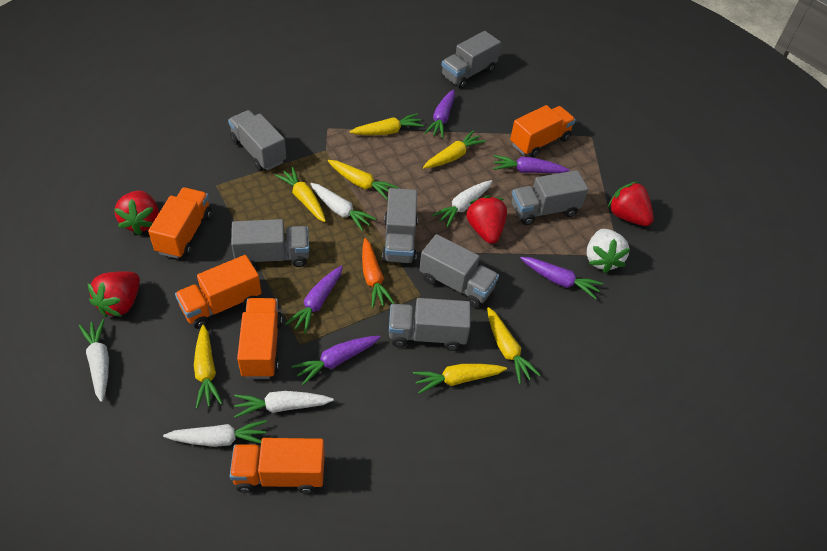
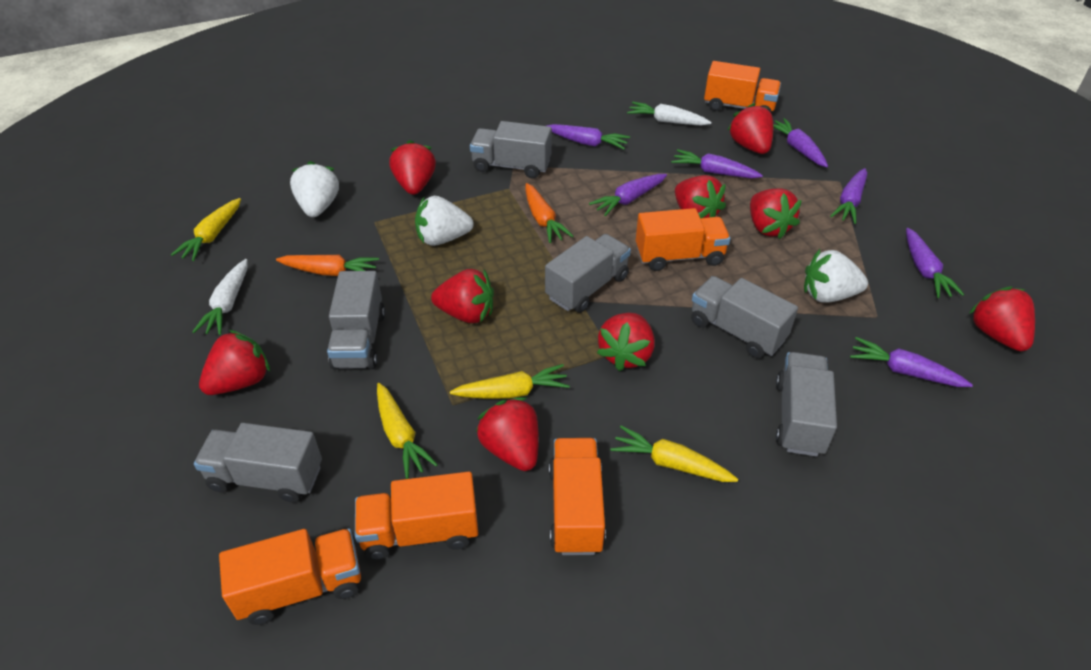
grey truck: 7 -> 6
orange carrot: 1 -> 2
purple carrot: 5 -> 7
red strawberry: 4 -> 9
white carrot: 5 -> 2
white strawberry: 1 -> 3
yellow carrot: 7 -> 4

